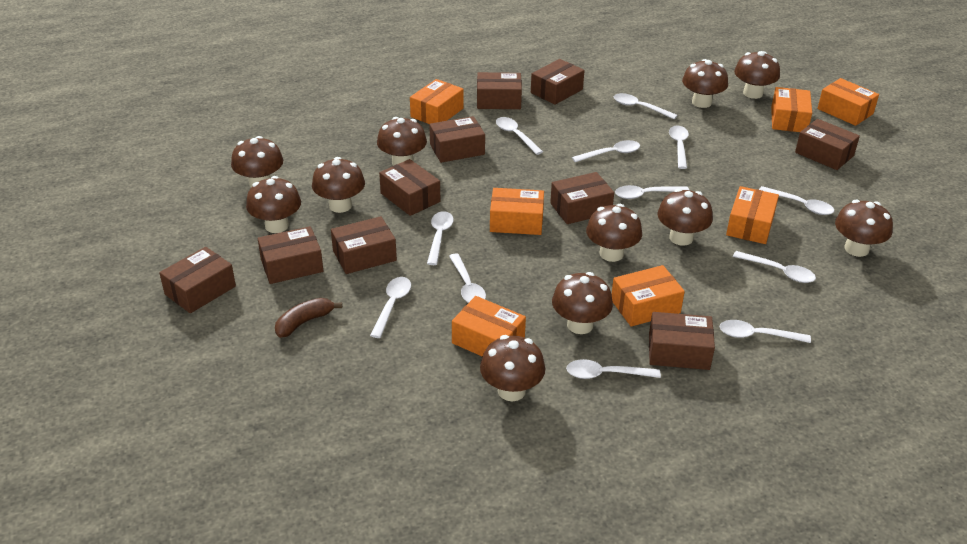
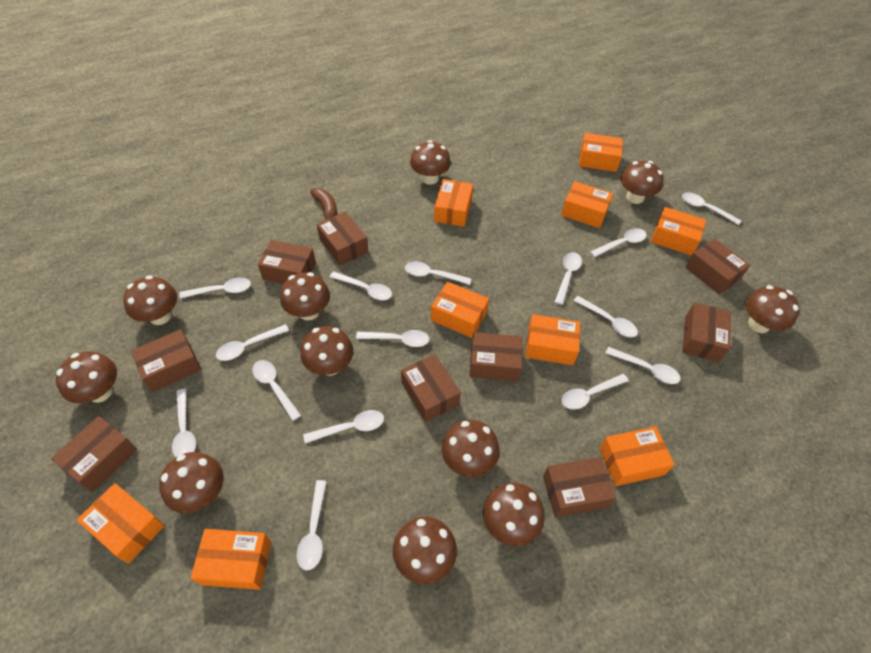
brown box: 10 -> 9
orange box: 7 -> 9
white spoon: 12 -> 15

